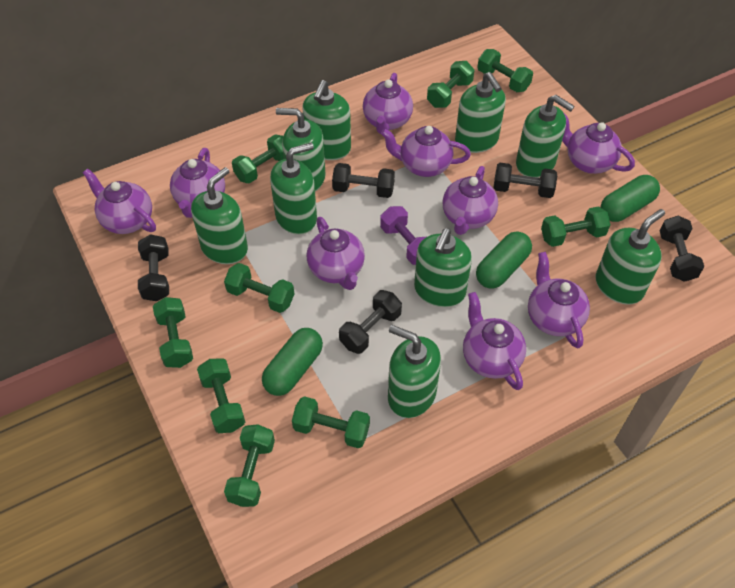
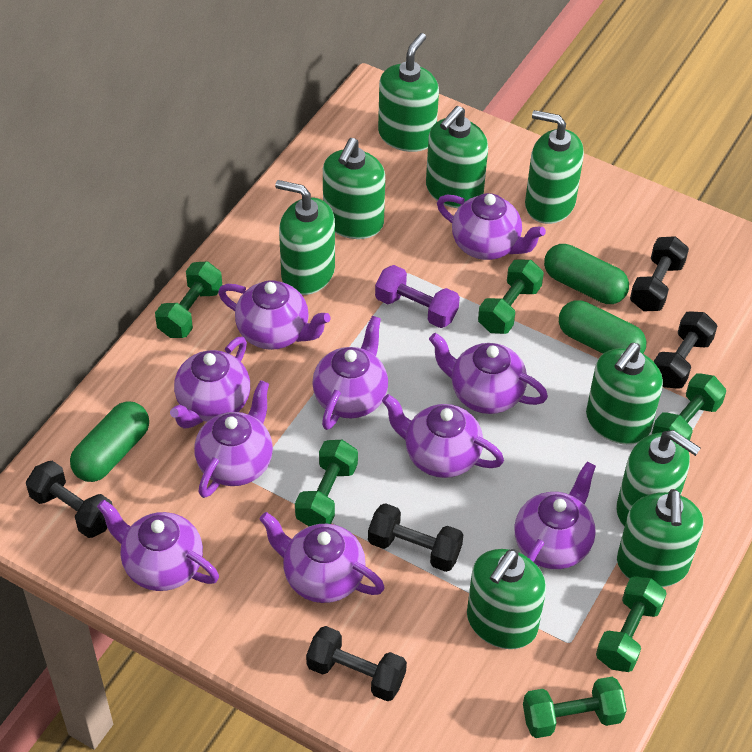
green dumbbell: 9 -> 6
purple teapot: 9 -> 10

